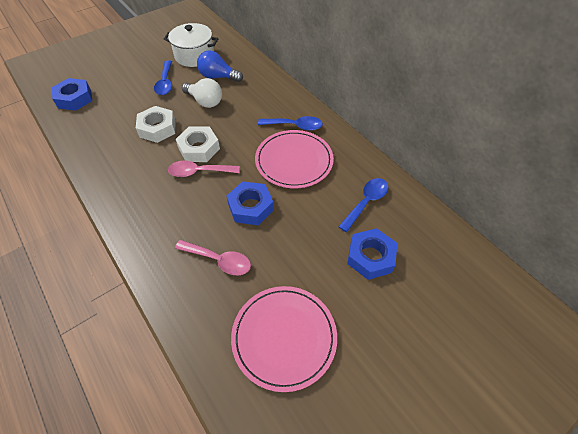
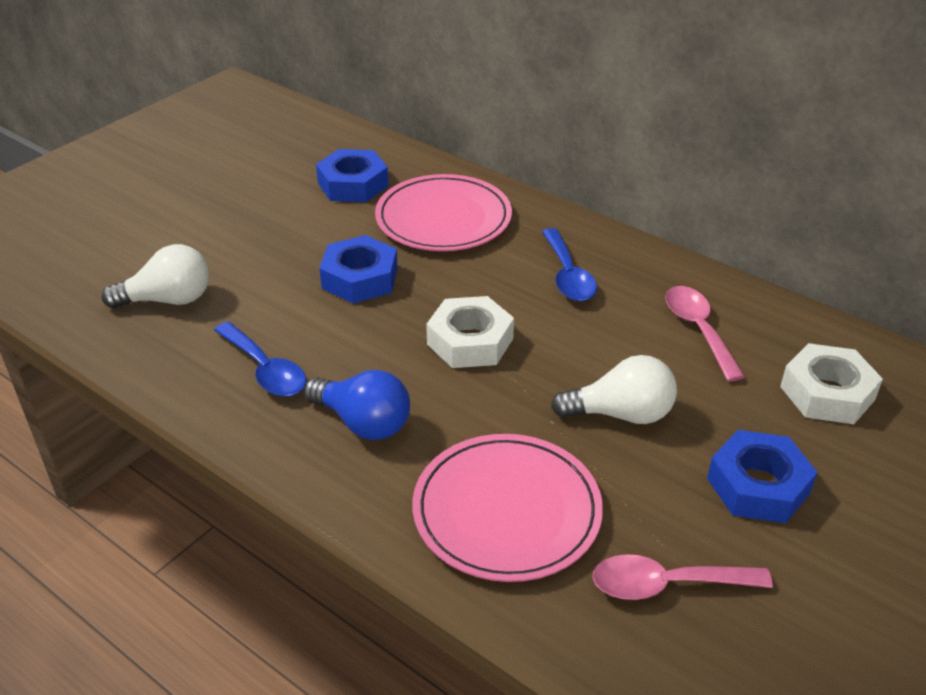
blue spoon: 3 -> 2
white light bulb: 1 -> 2
white pot: 1 -> 0

